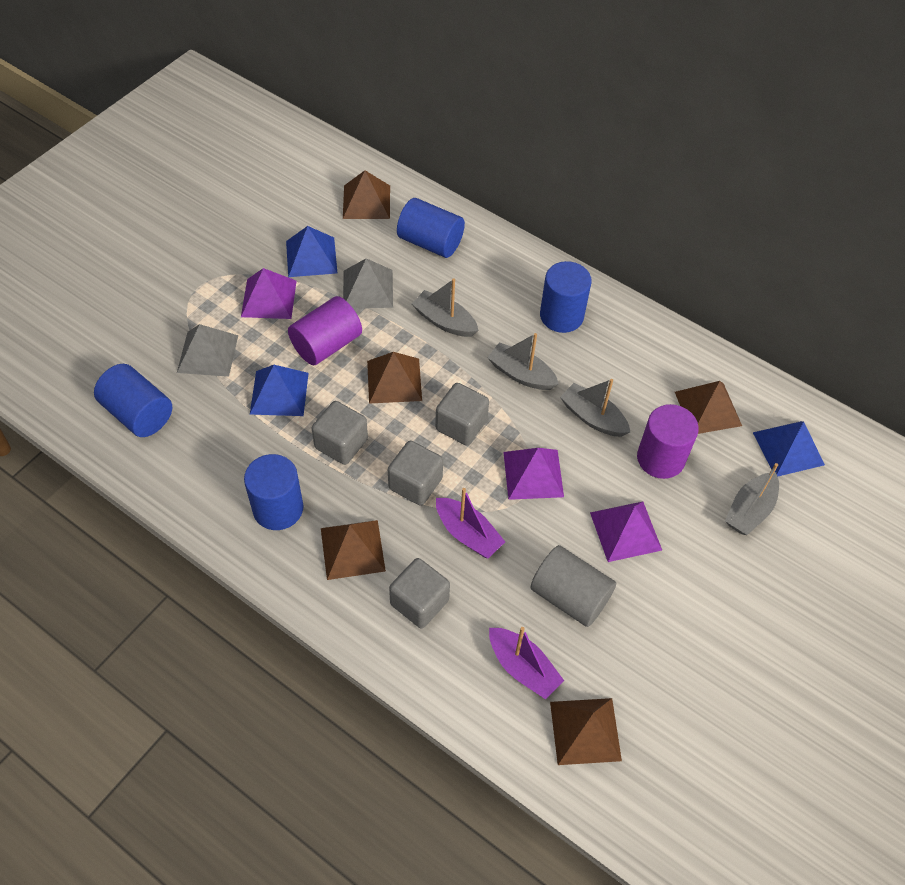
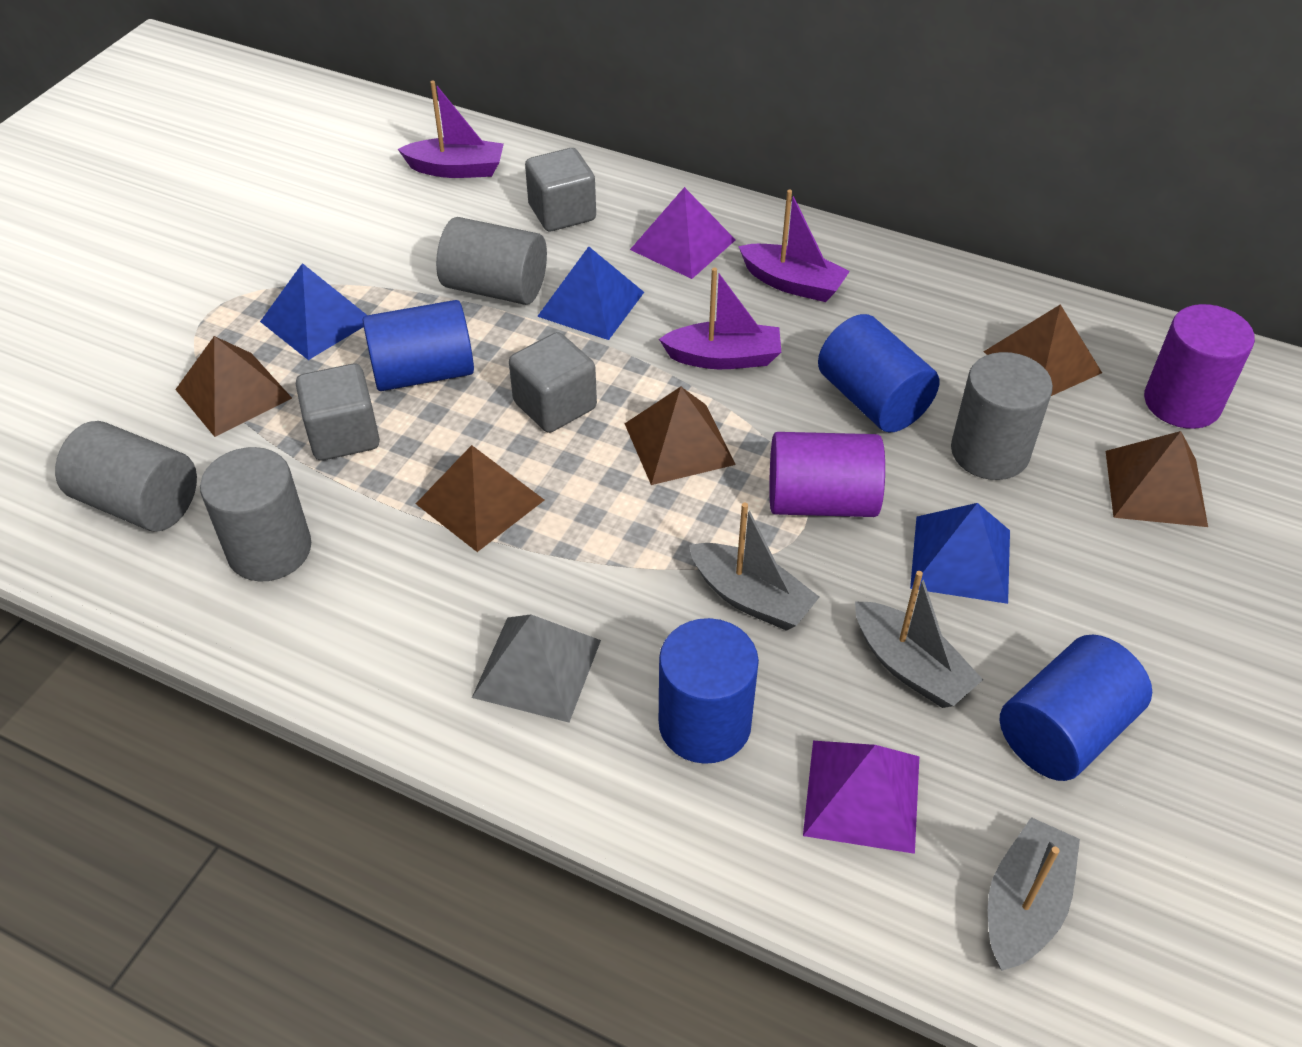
grey boat: 4 -> 3
grey cube: 4 -> 3
grey cylinder: 1 -> 4
grey pyramid: 2 -> 1
purple boat: 2 -> 3
purple pyramid: 3 -> 2

